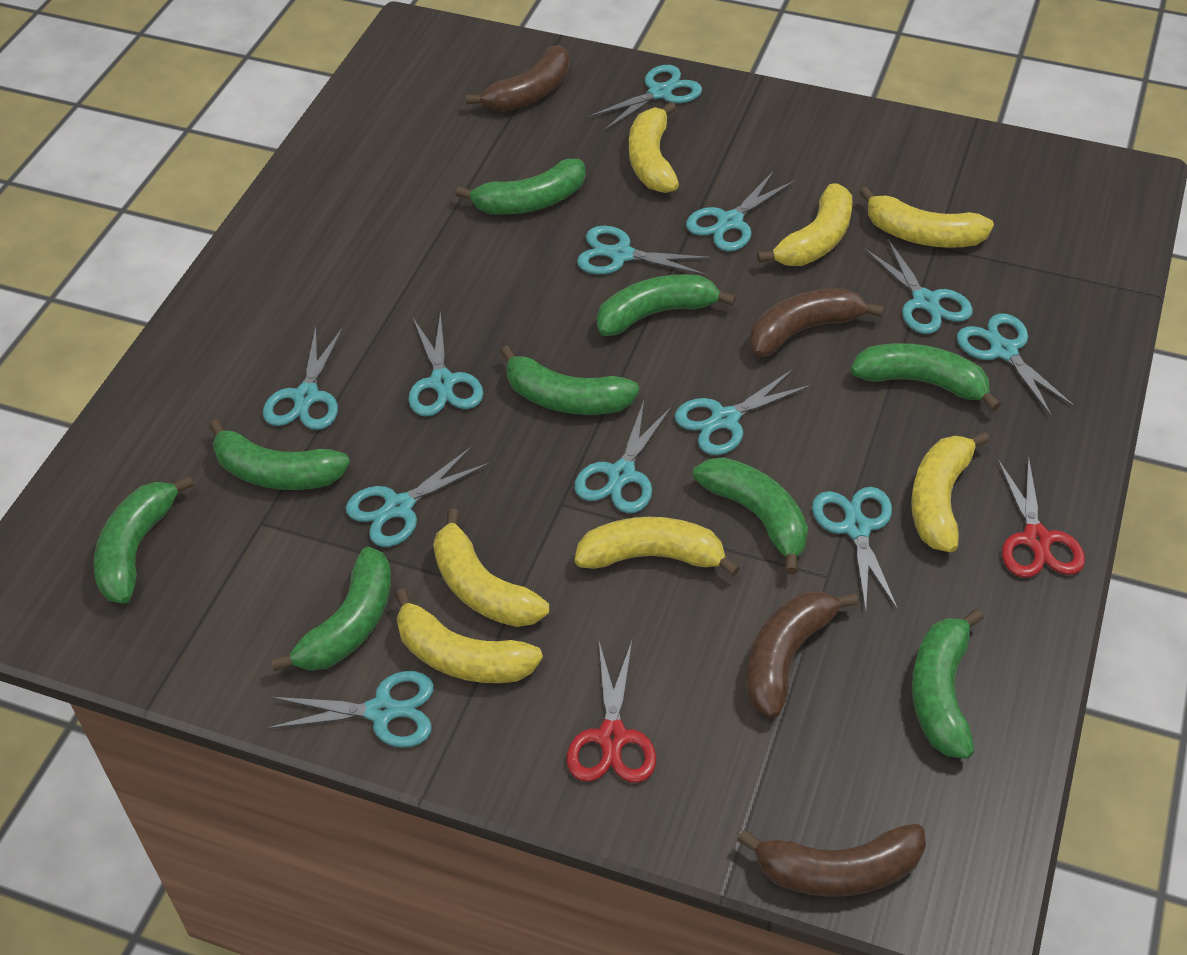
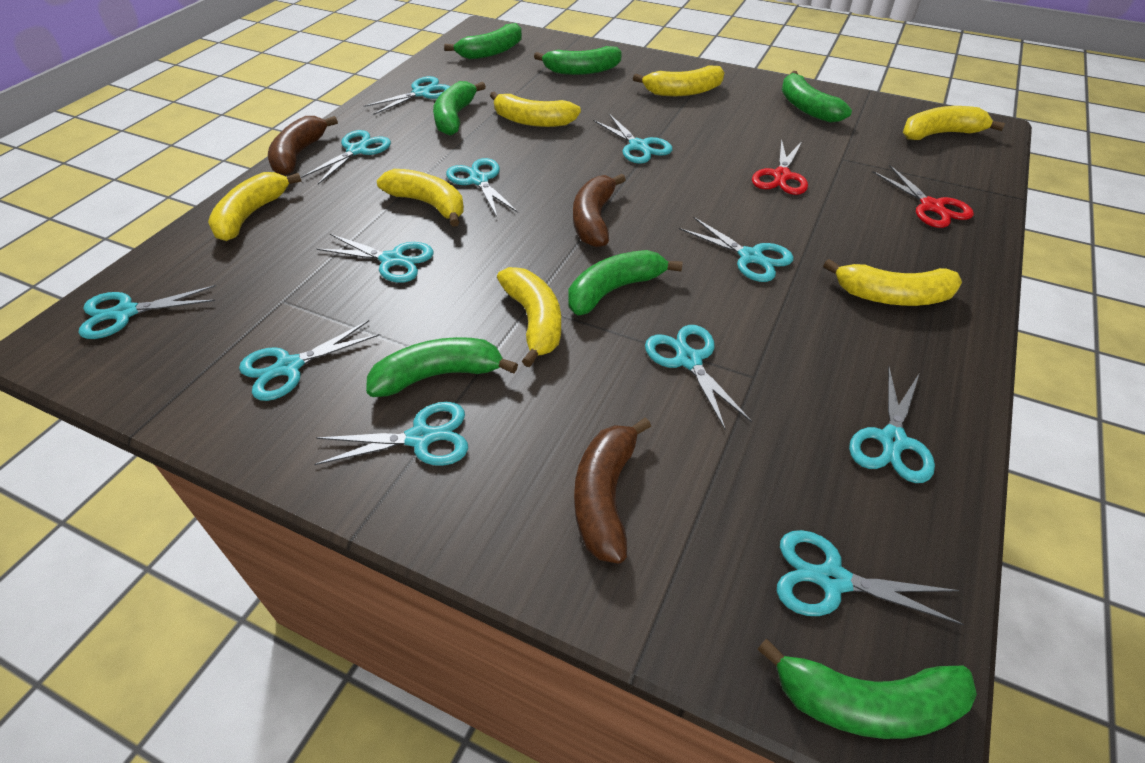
brown banana: 4 -> 3
green banana: 9 -> 7

